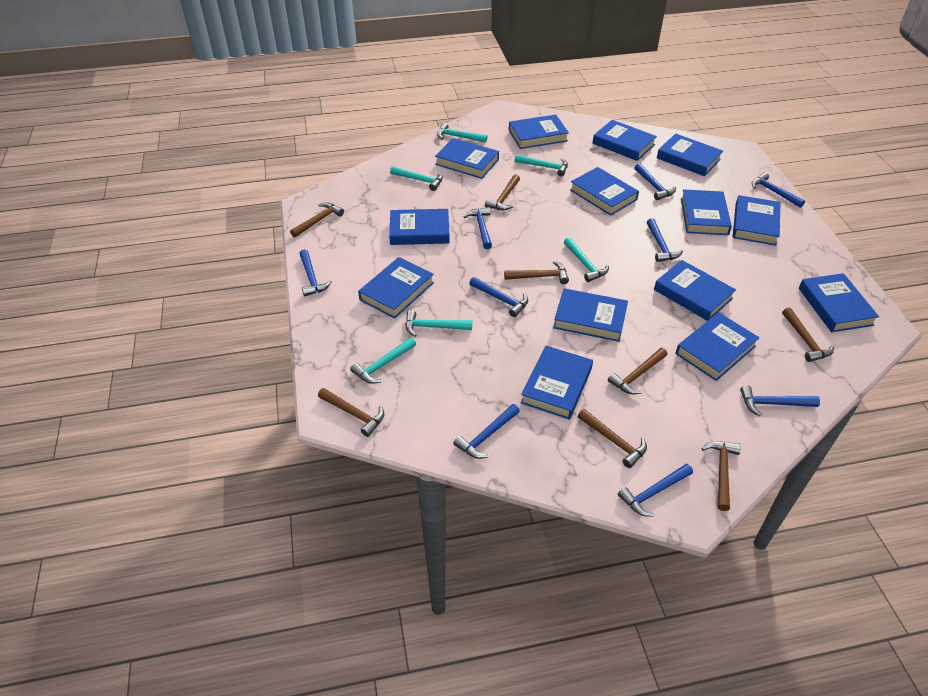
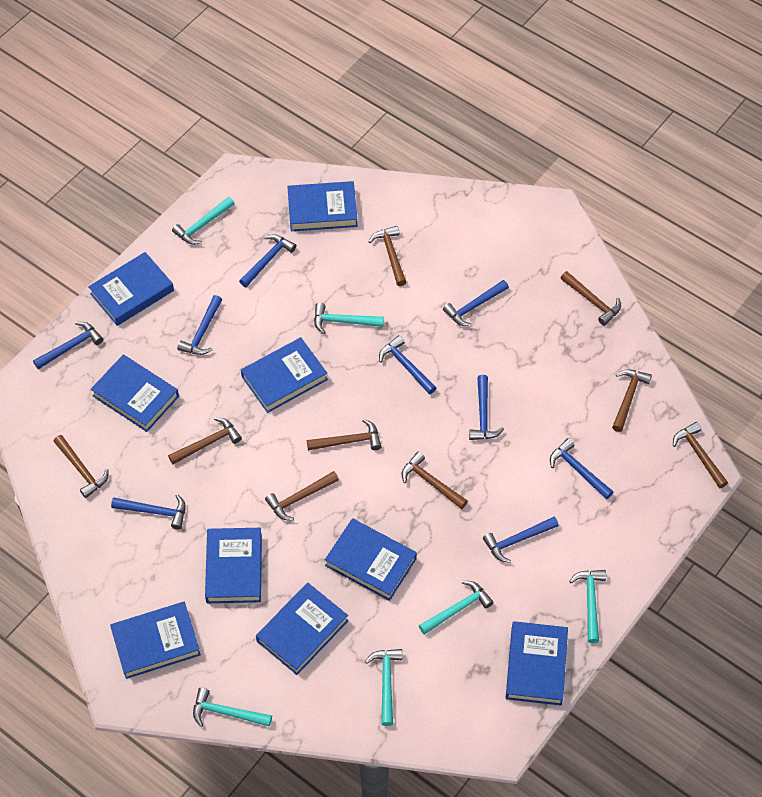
blue book: 14 -> 9
brown hammer: 8 -> 9

